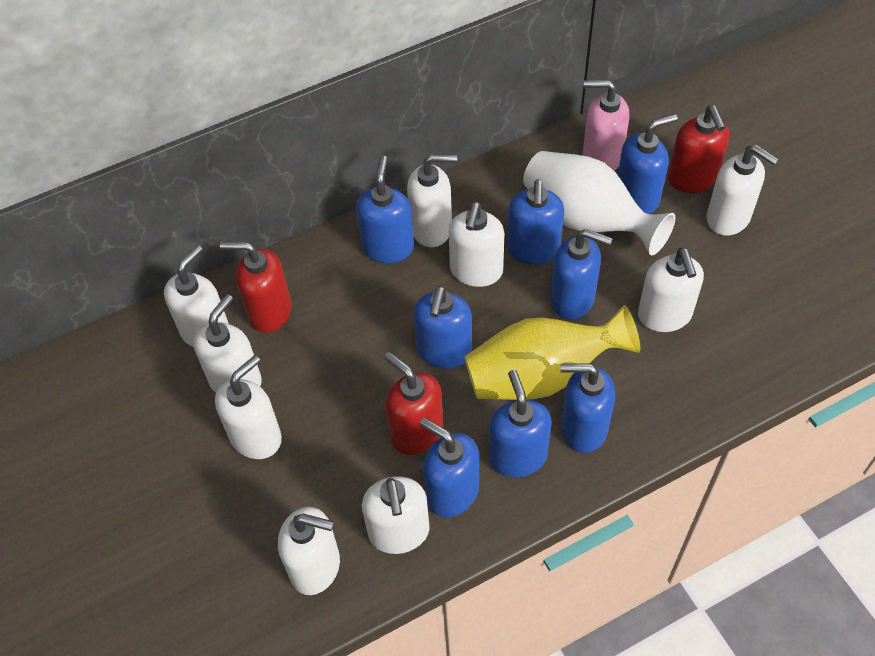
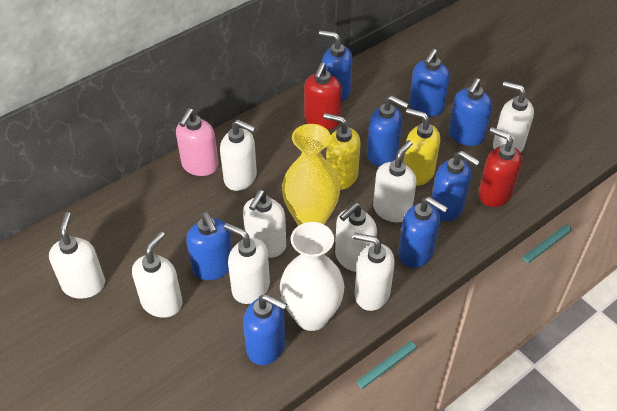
red soap dispenser: 3 -> 2
yellow soap dispenser: 0 -> 2

